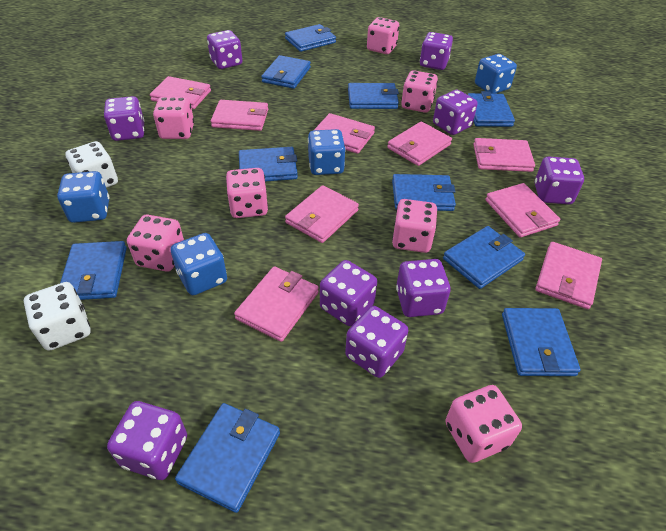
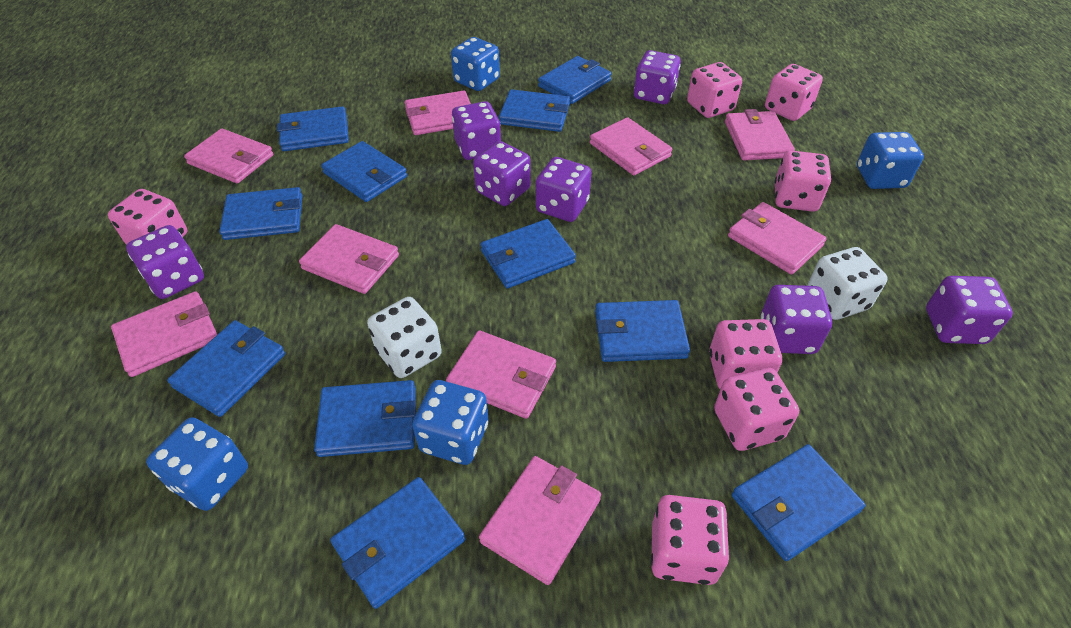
blue wallet: 10 -> 11
purple dice: 9 -> 7

